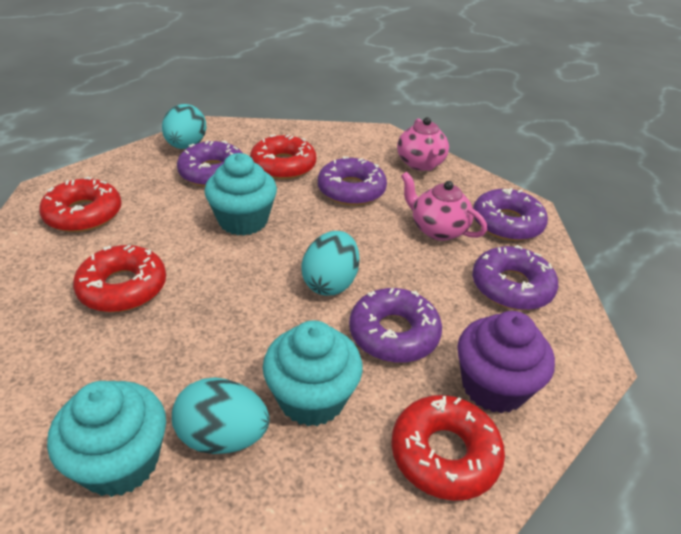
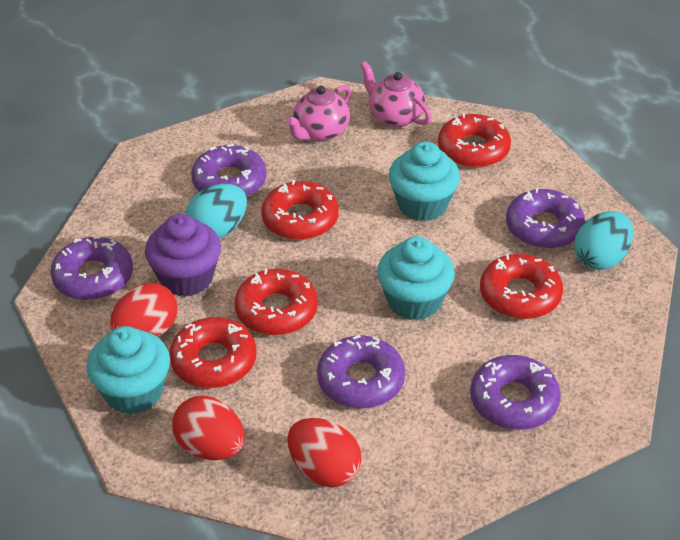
red donut: 4 -> 5
red egg: 0 -> 3
turquoise egg: 3 -> 2

